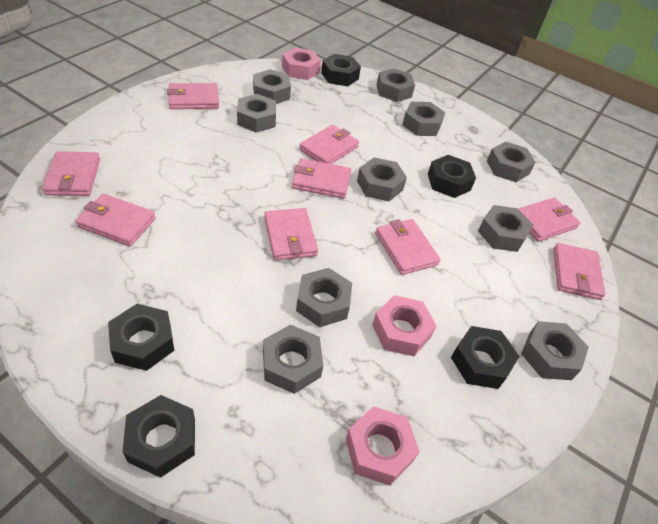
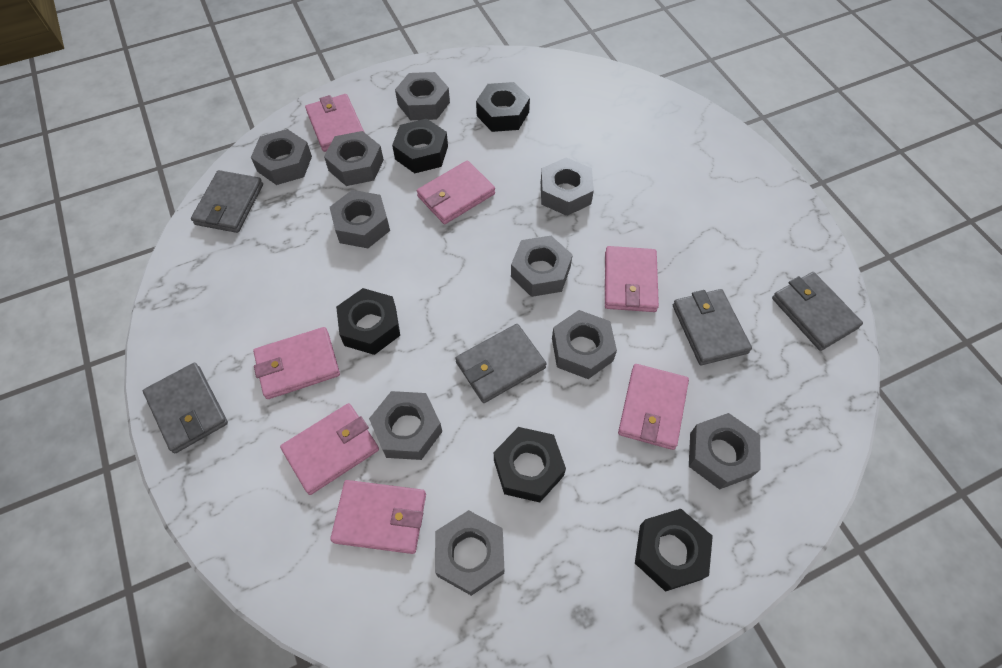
grey wallet: 0 -> 5
pink nut: 3 -> 0
pink wallet: 9 -> 7

